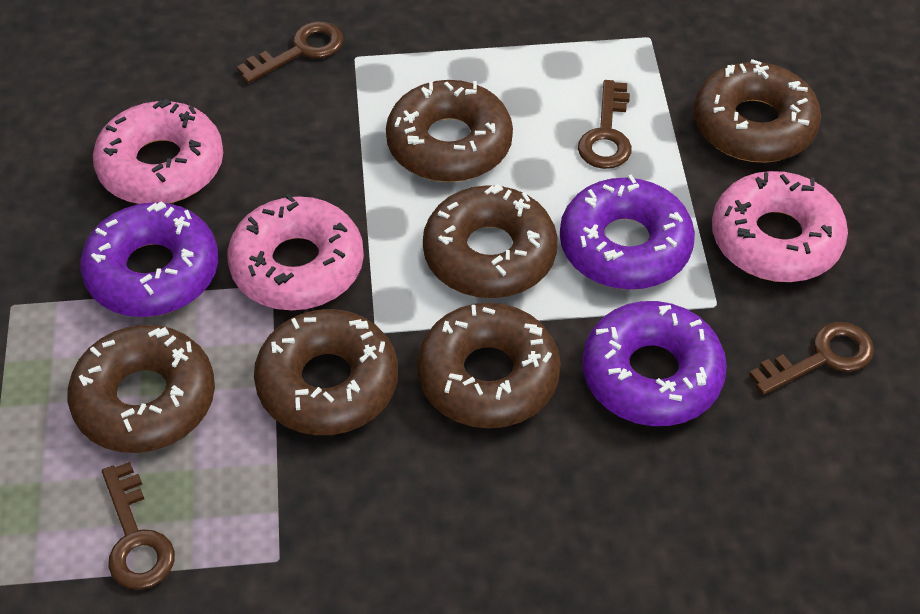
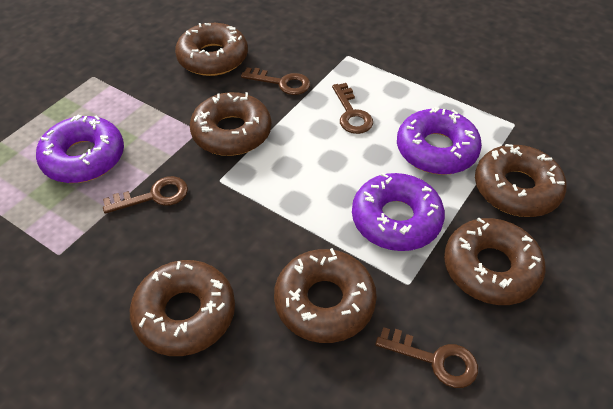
pink donut: 3 -> 0

